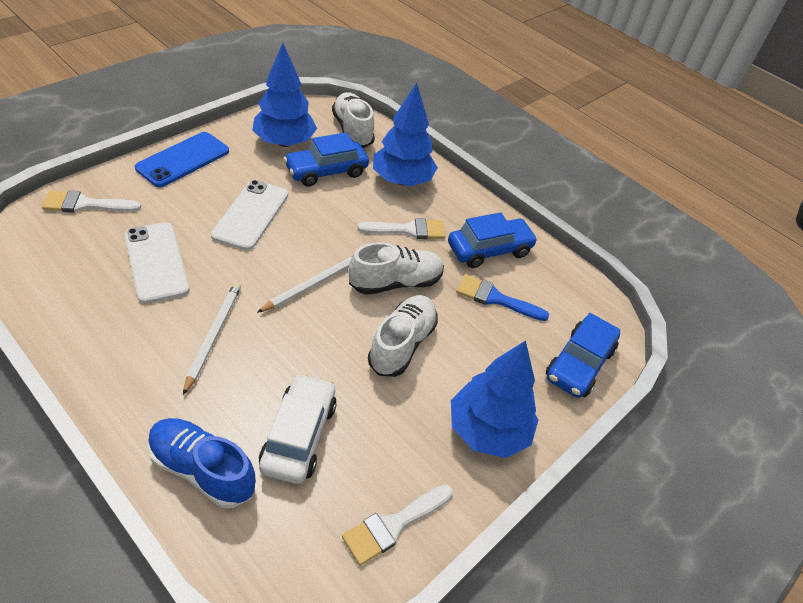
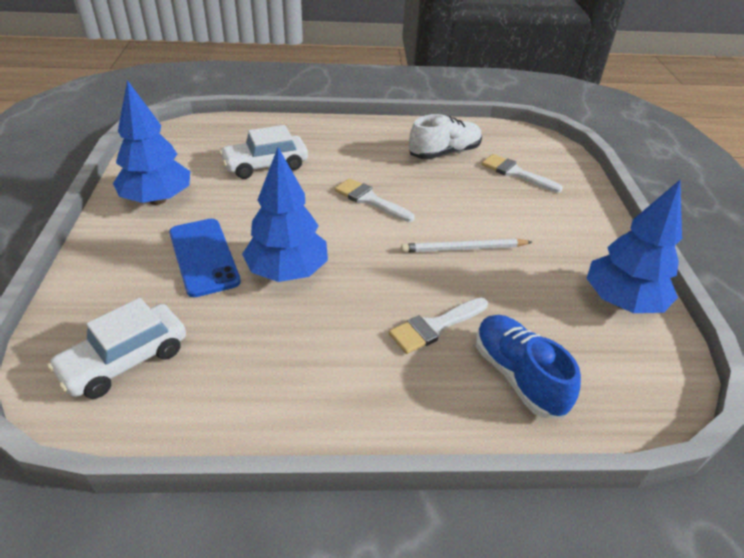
blue brush: 1 -> 0
blue car: 3 -> 0
white car: 1 -> 2
white pencil: 2 -> 1
white phone: 2 -> 0
white shoe: 3 -> 1

